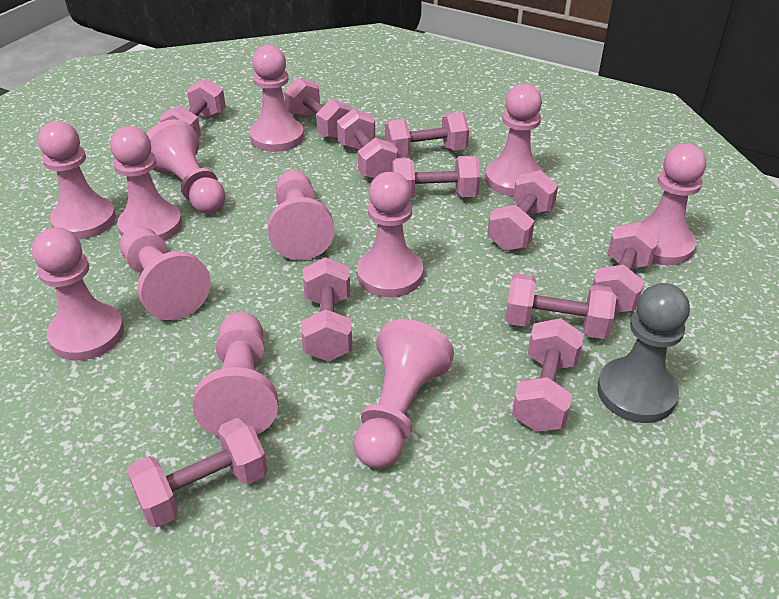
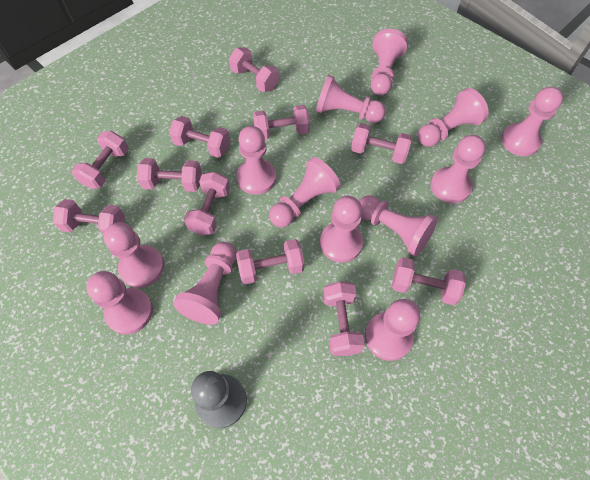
pink pawn: 12 -> 13

